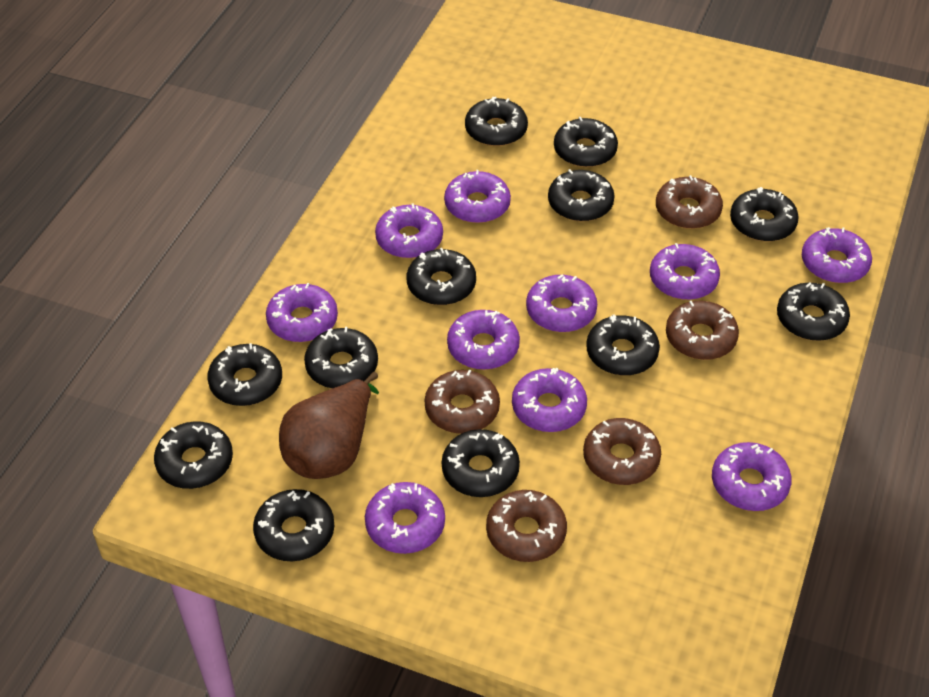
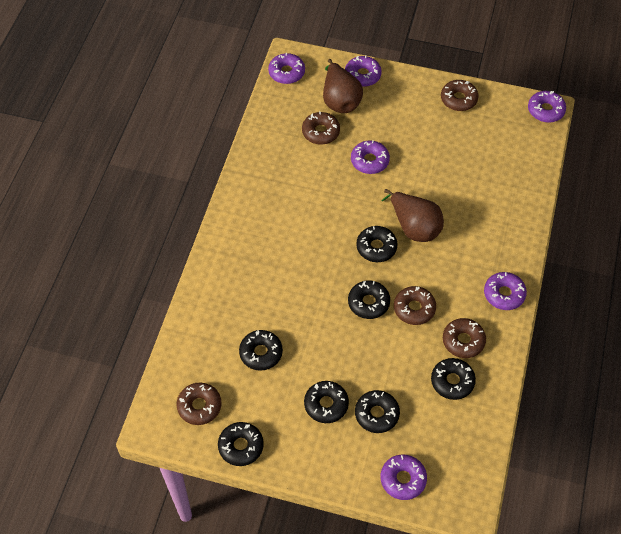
black donut: 12 -> 7
brown pear: 1 -> 2
purple donut: 10 -> 6

